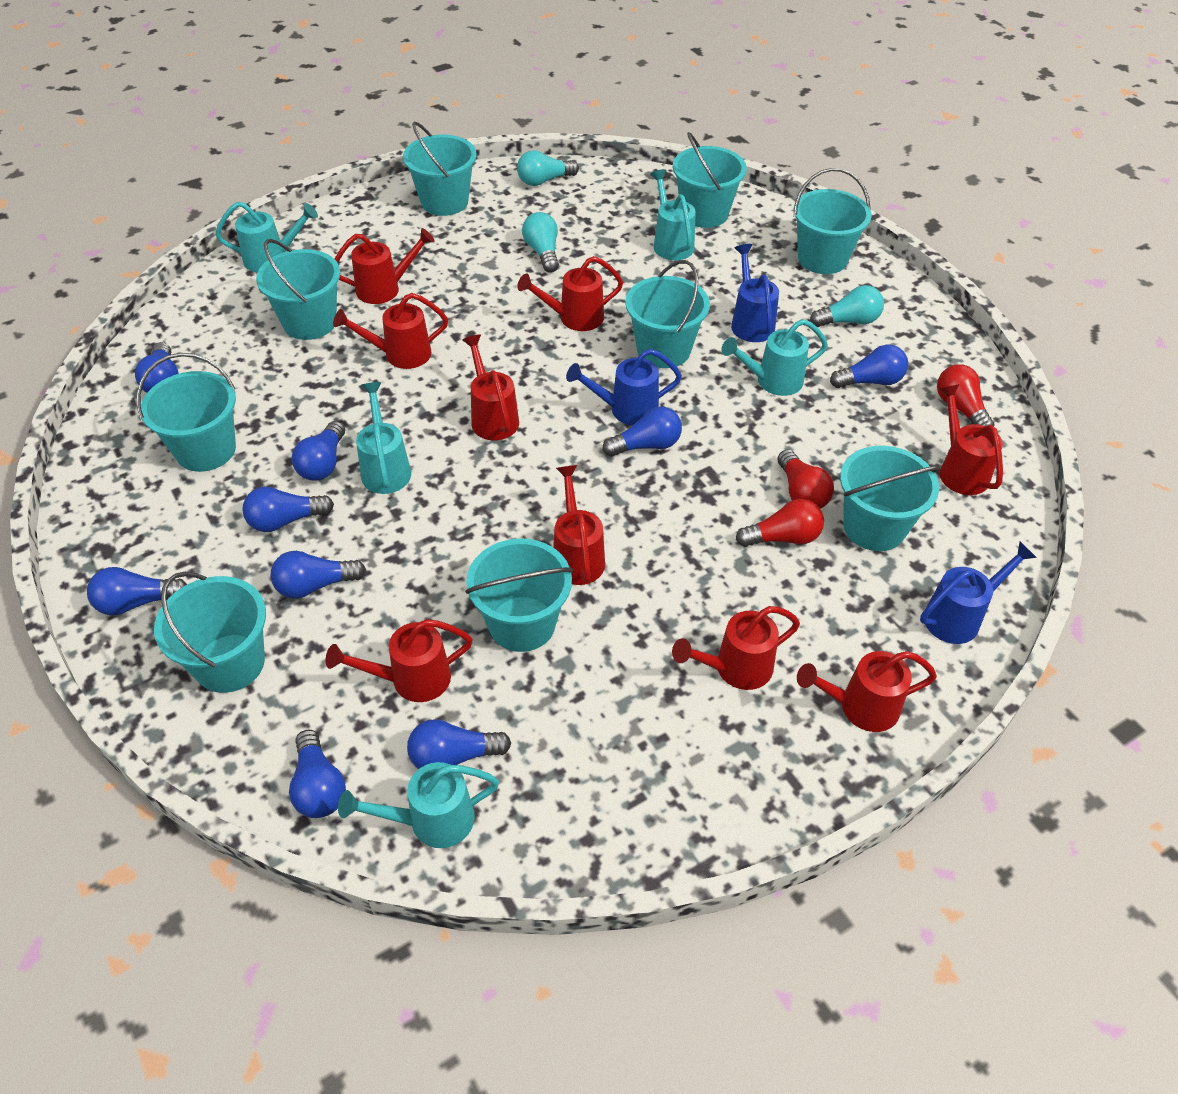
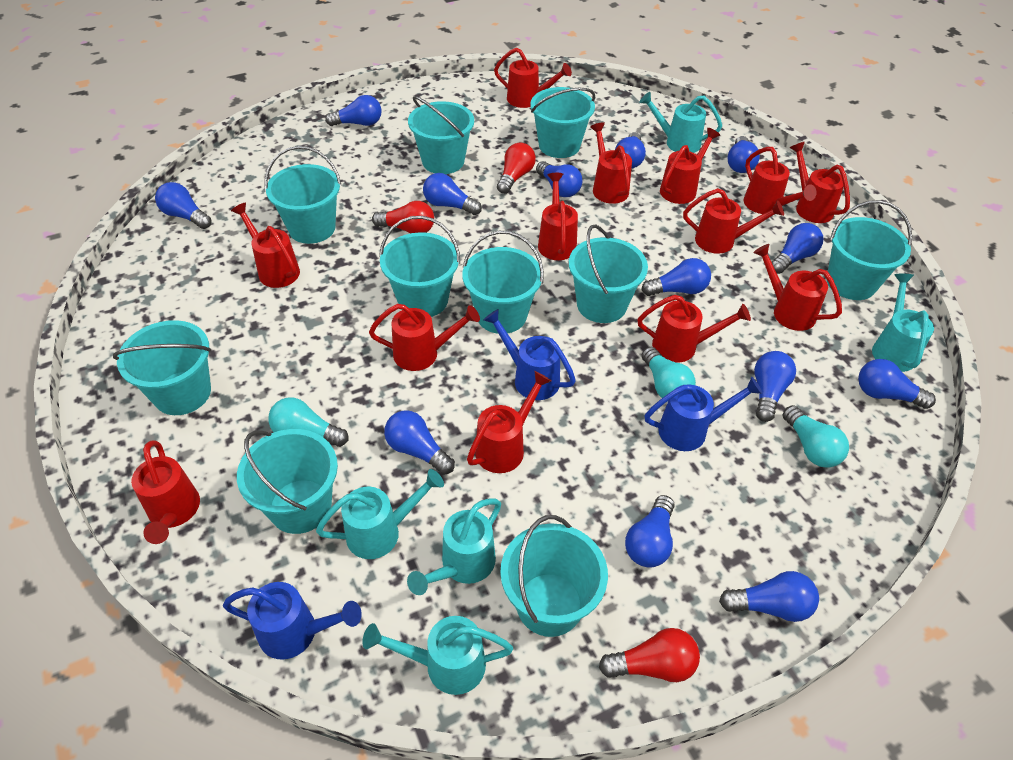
blue light bulb: 9 -> 13
red watering can: 9 -> 13
turquoise bucket: 9 -> 10

